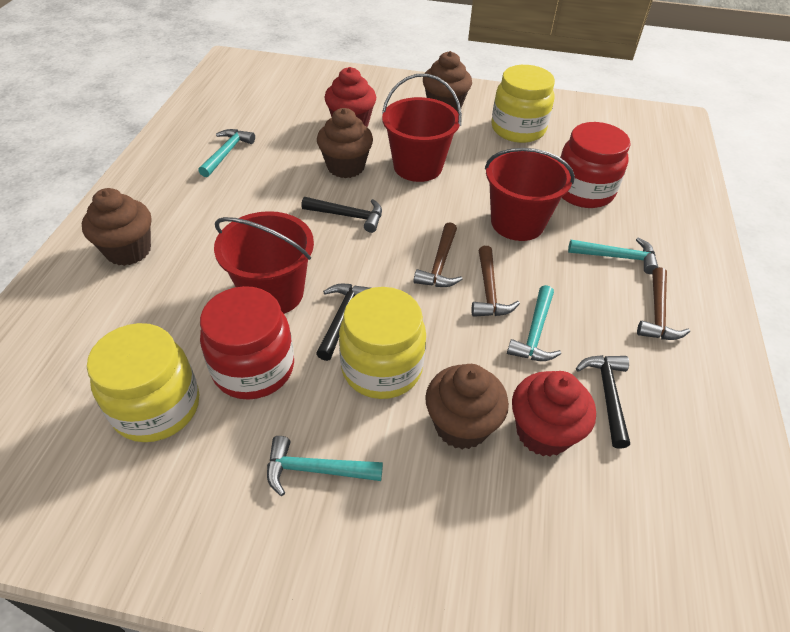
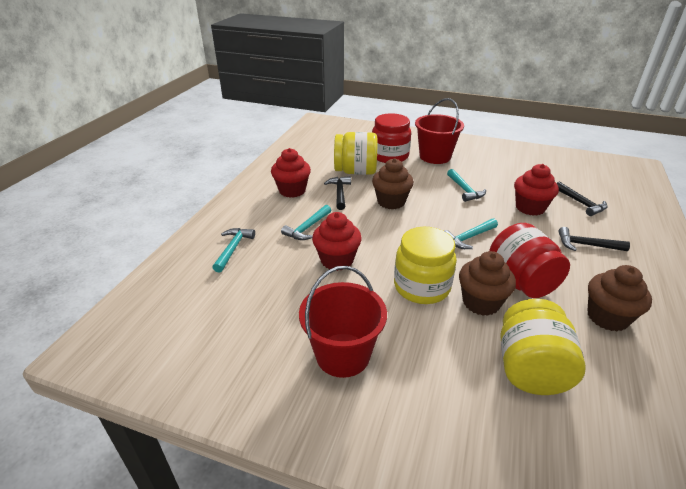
brown cupcake: 4 -> 3
brown hammer: 3 -> 0
red bucket: 3 -> 2
red cupcake: 2 -> 3

